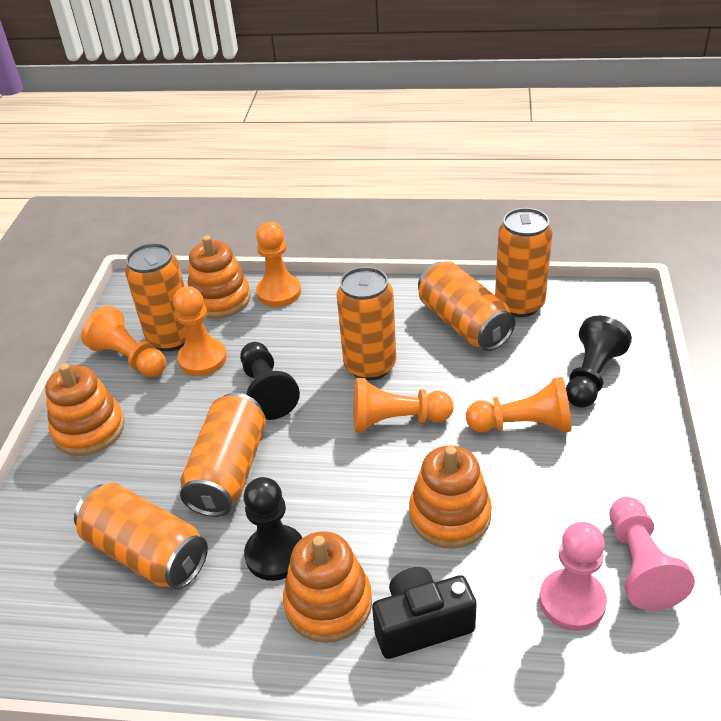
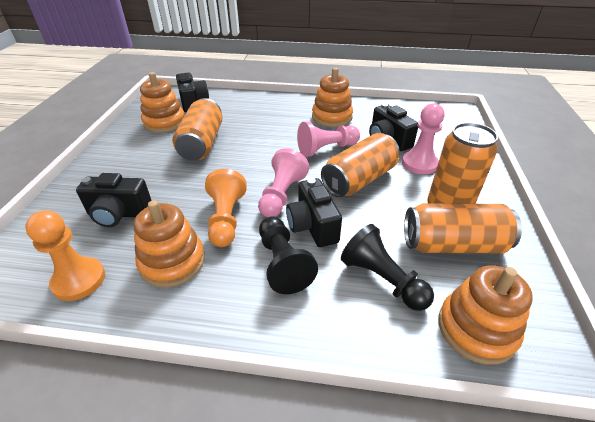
black camera: 1 -> 4
black pawn: 3 -> 2
orange can: 6 -> 4
orange pawn: 5 -> 2
pink pawn: 2 -> 3

